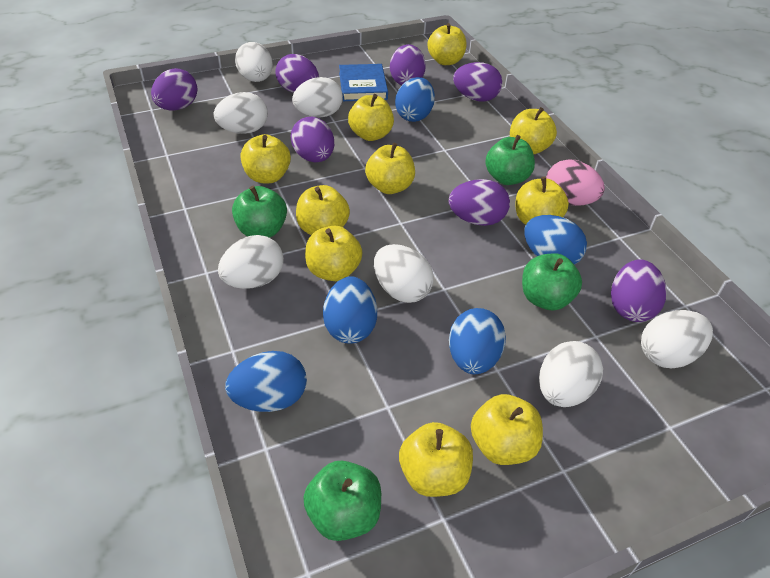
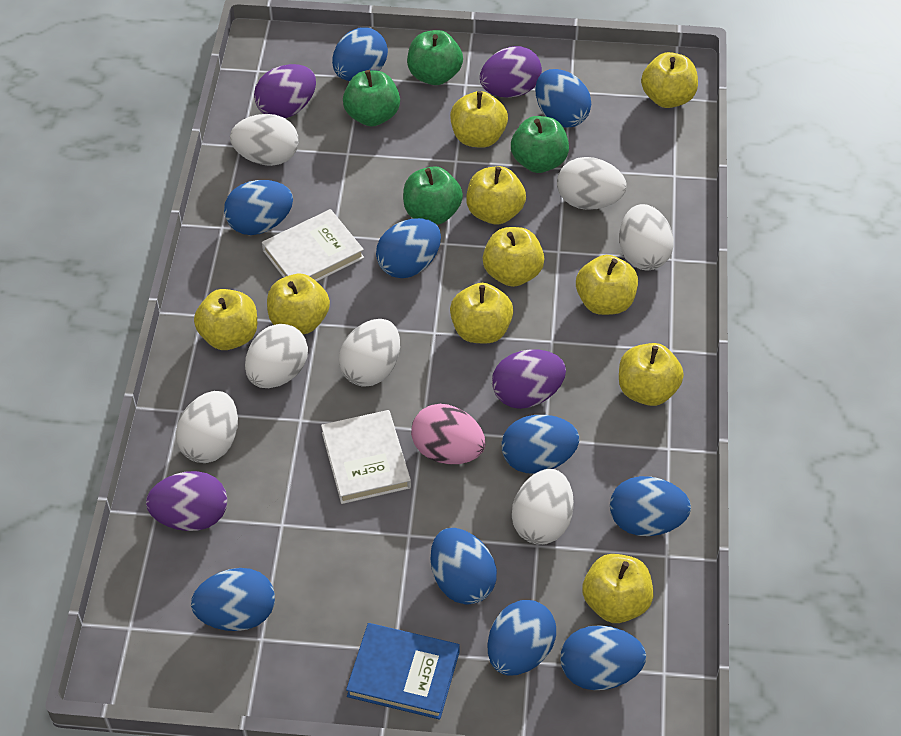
blue egg: 5 -> 10
purple egg: 7 -> 4
white book: 0 -> 2

